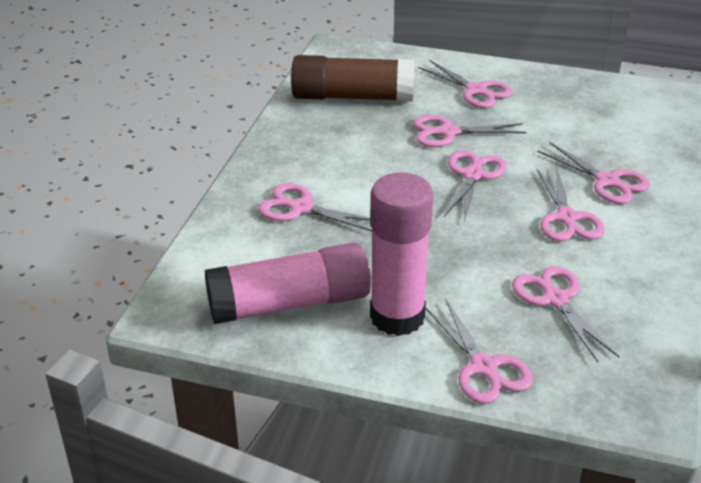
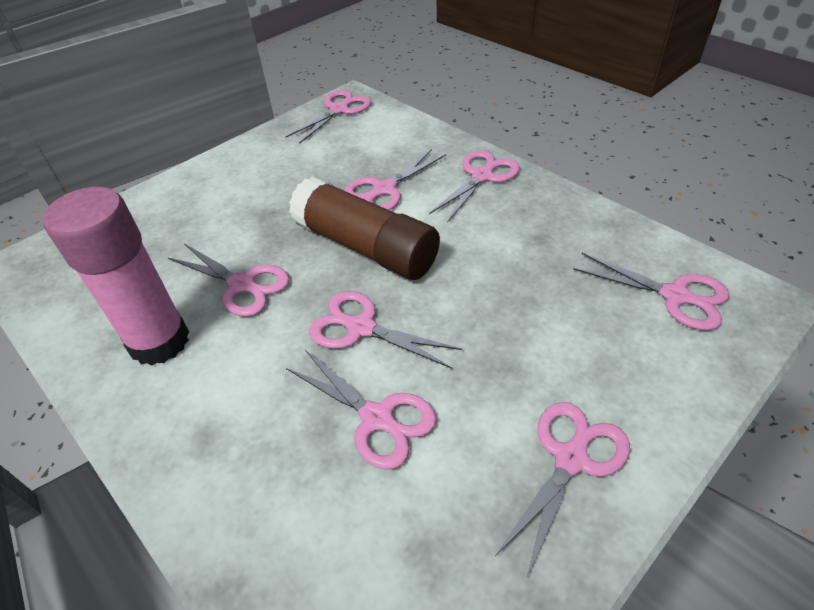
pink glue stick: 2 -> 1

